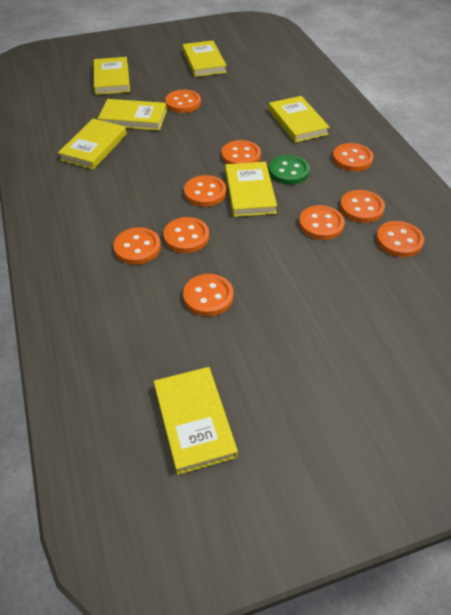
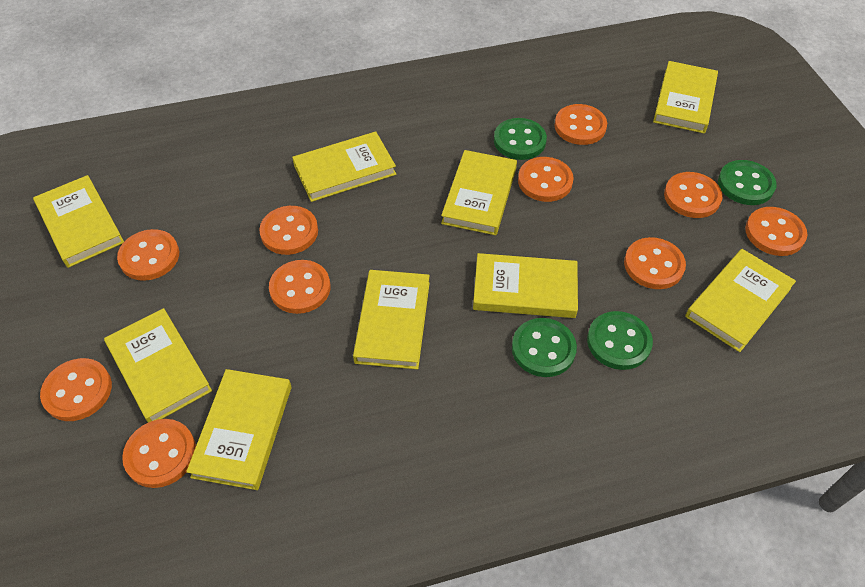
green button: 1 -> 4
yellow book: 7 -> 9

